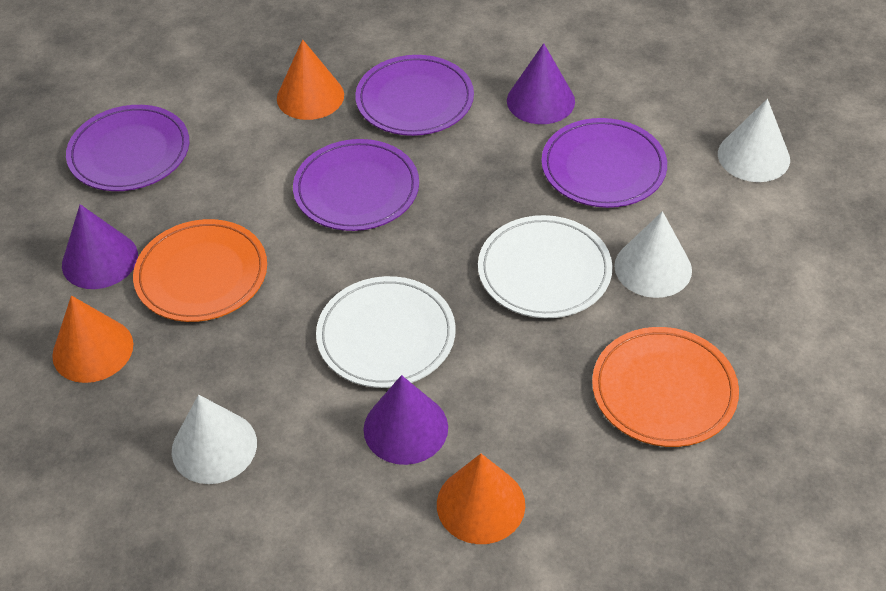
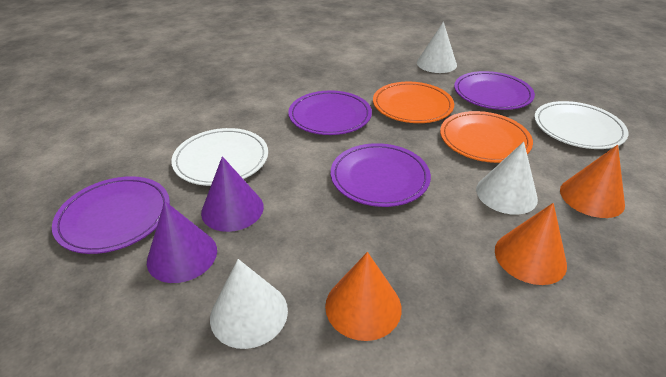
purple cone: 3 -> 2

